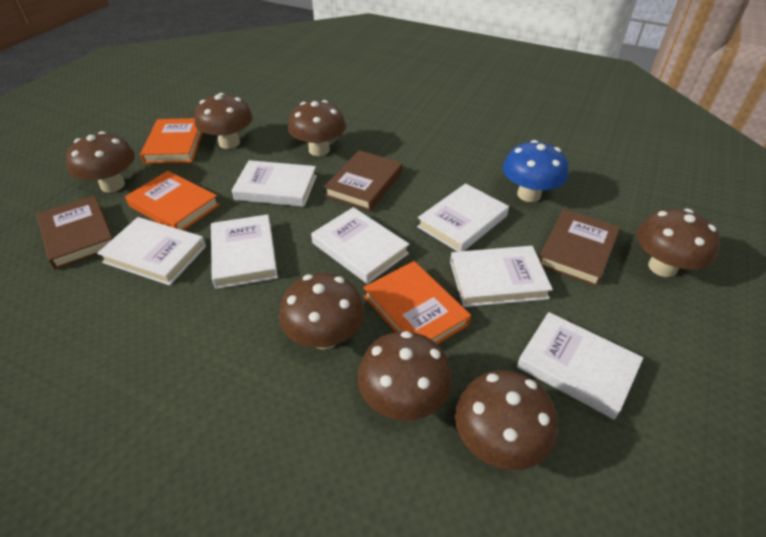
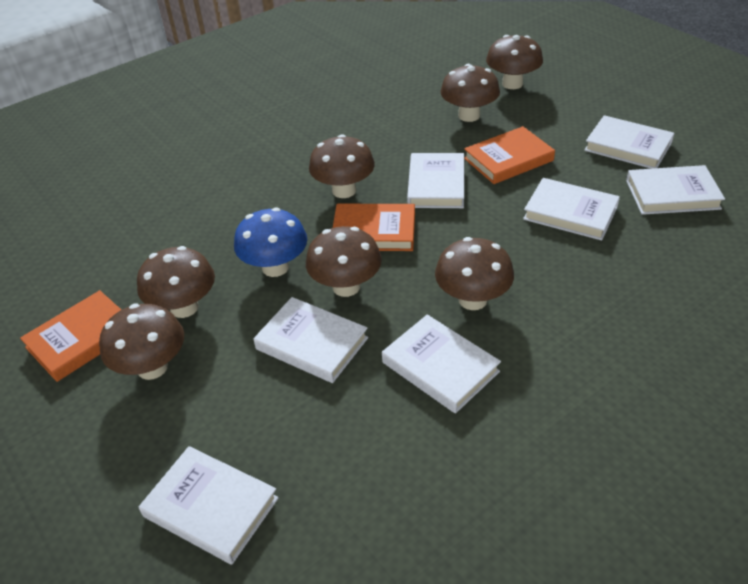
brown book: 3 -> 0

